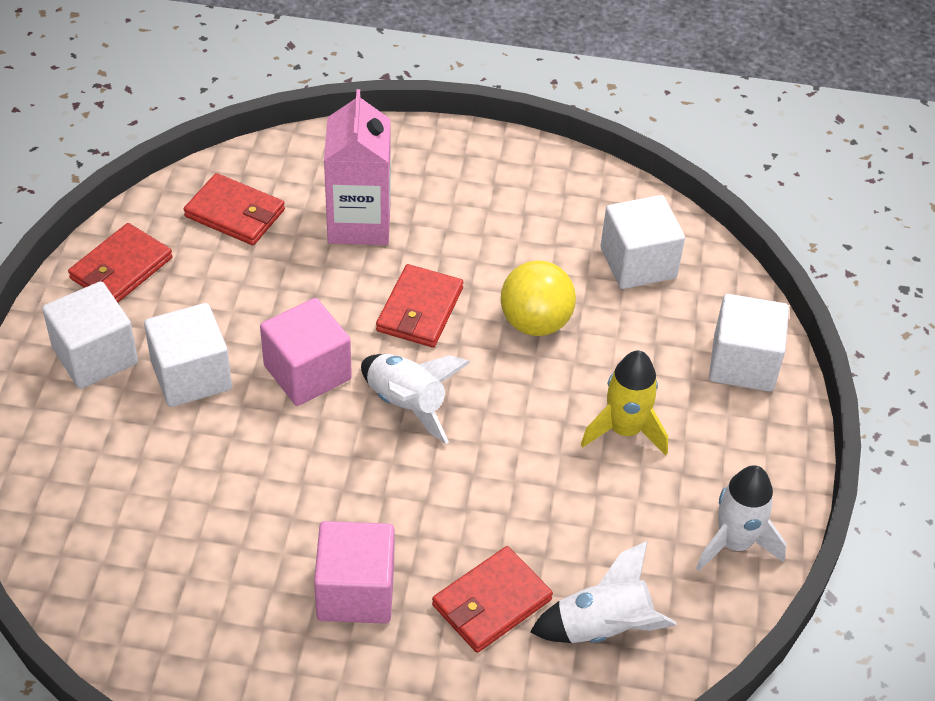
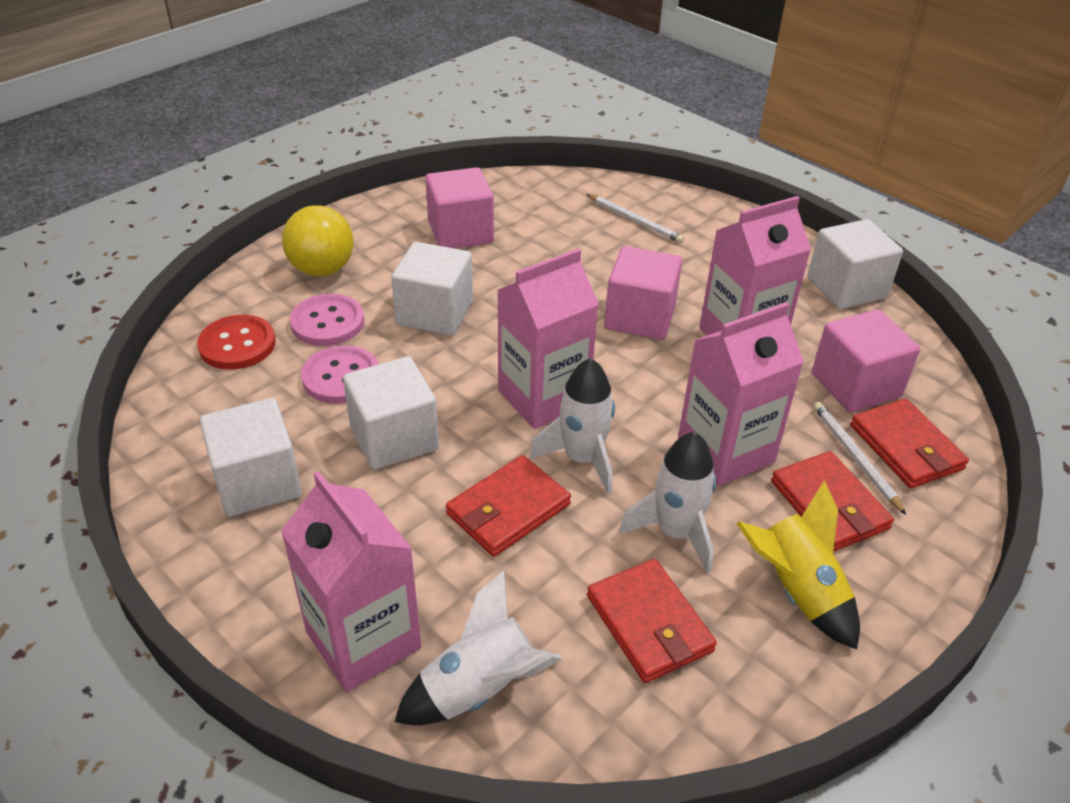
pink button: 0 -> 2
pink carton: 1 -> 4
pink cube: 2 -> 3
red button: 0 -> 1
white pencil: 0 -> 2

